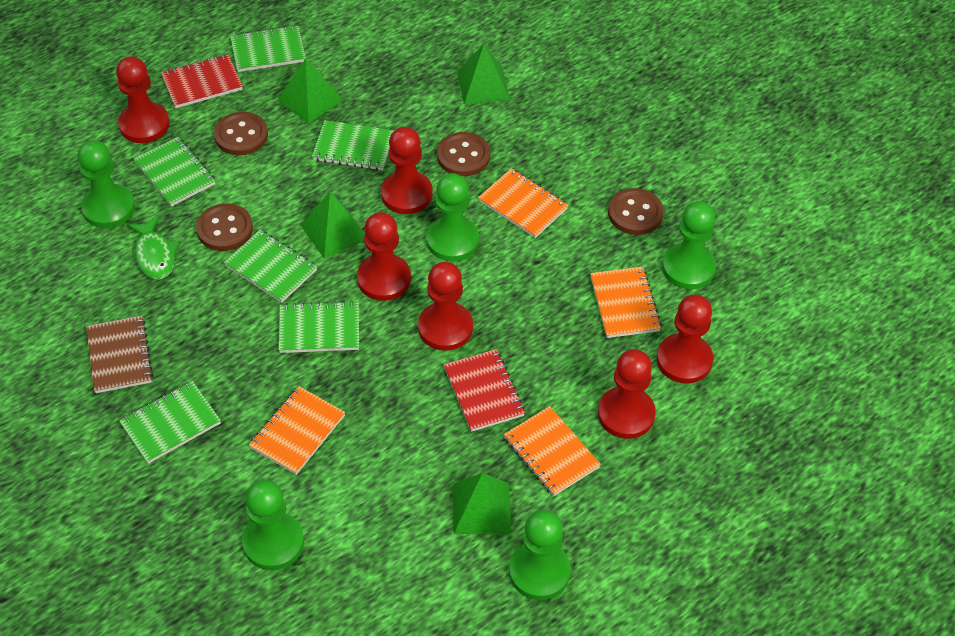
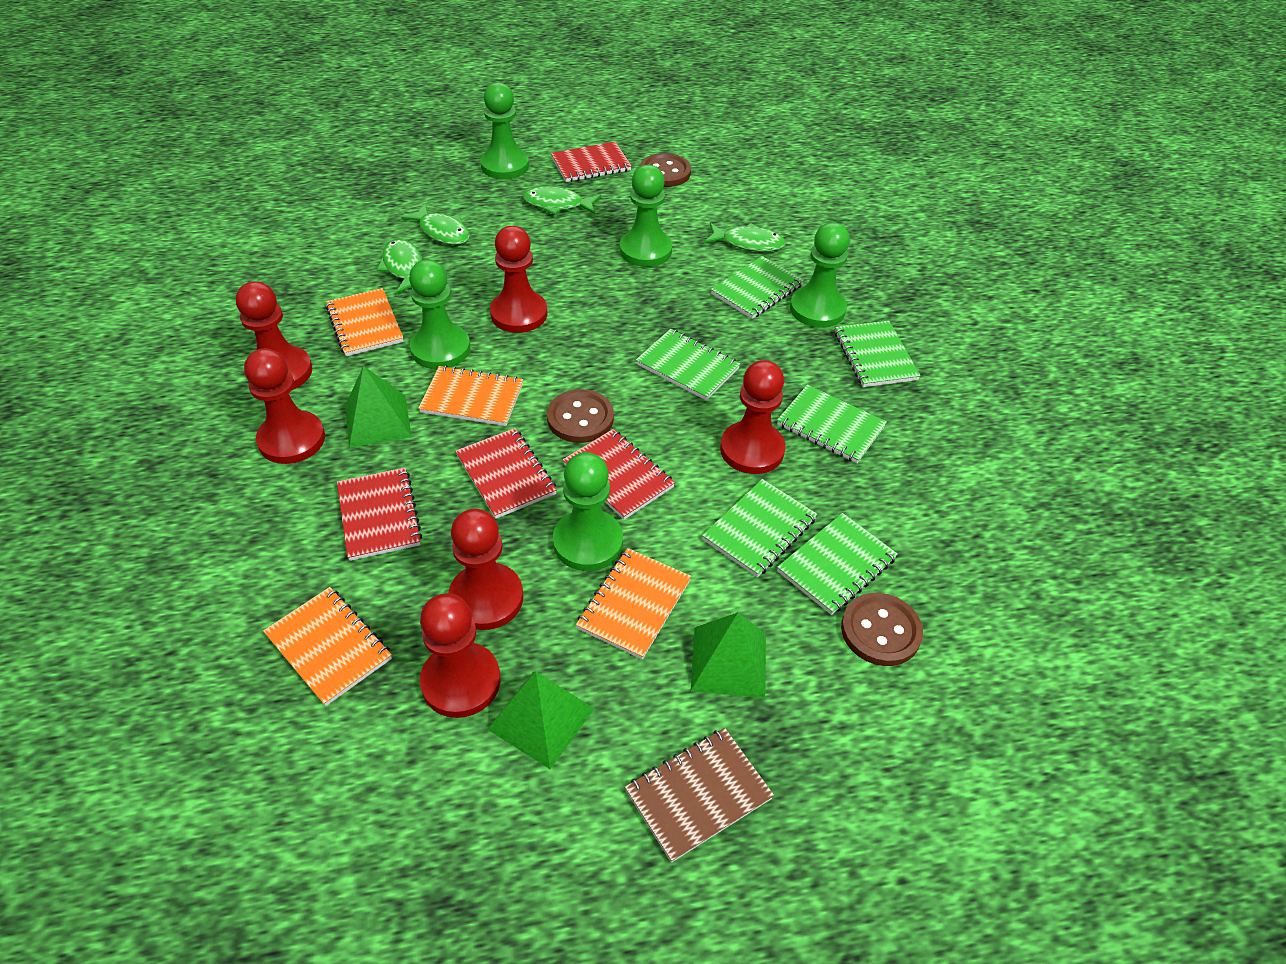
brown button: 4 -> 3
green fish: 1 -> 4
green pyramid: 4 -> 3
red notebook: 2 -> 4

